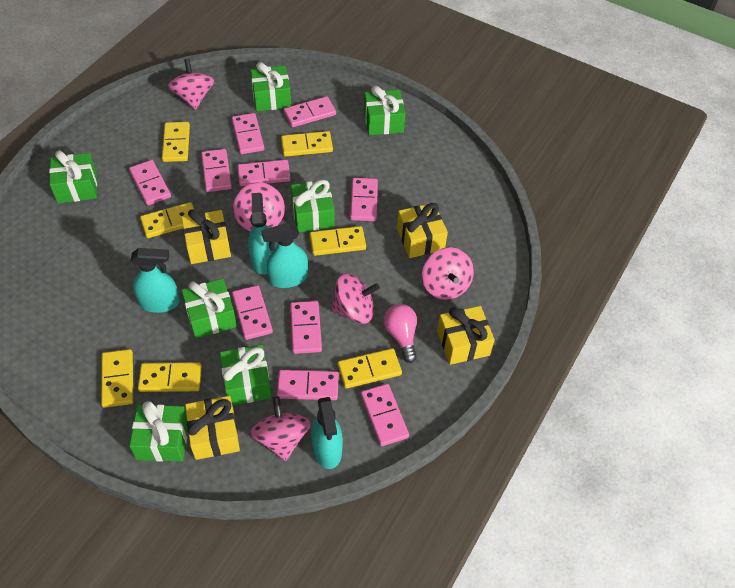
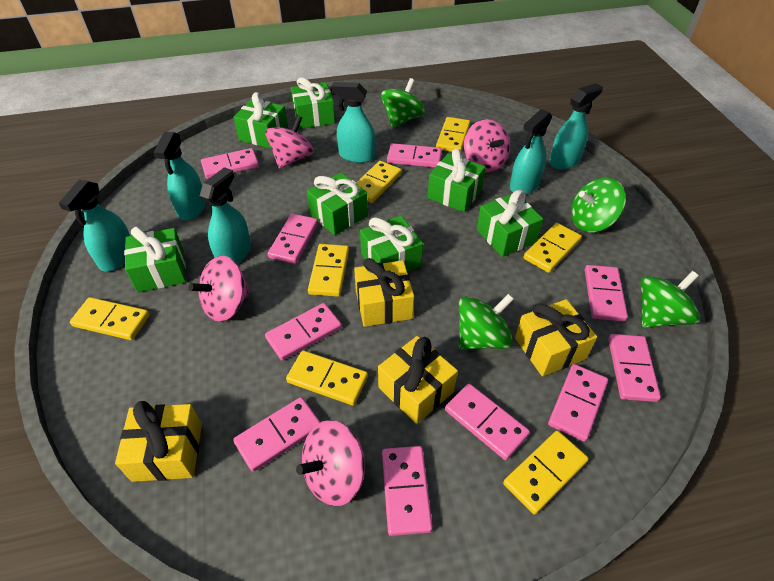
green spinning top: 0 -> 4
pink light bulb: 1 -> 0
pink spinning top: 5 -> 4
turquoise spray bottle: 4 -> 6

